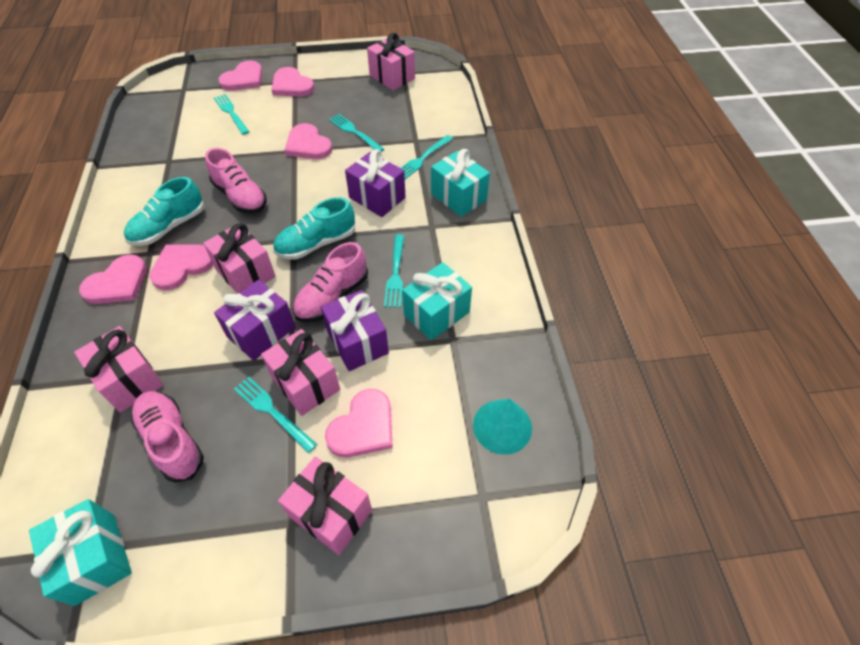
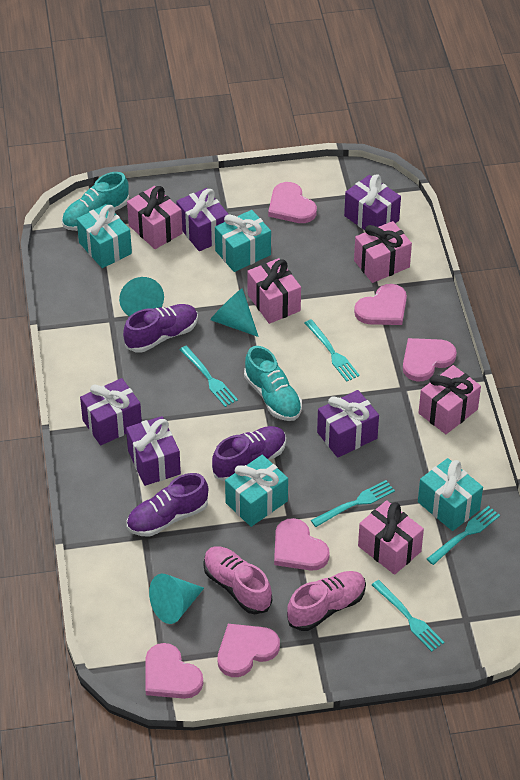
pink shoe: 3 -> 2
purple gift: 3 -> 5
purple shoe: 0 -> 3
turquoise cone: 1 -> 3
turquoise gift: 3 -> 4

